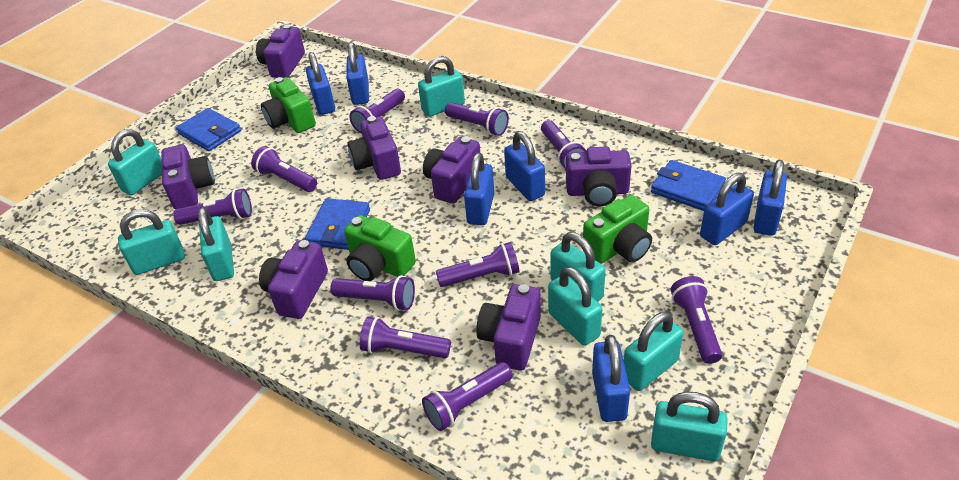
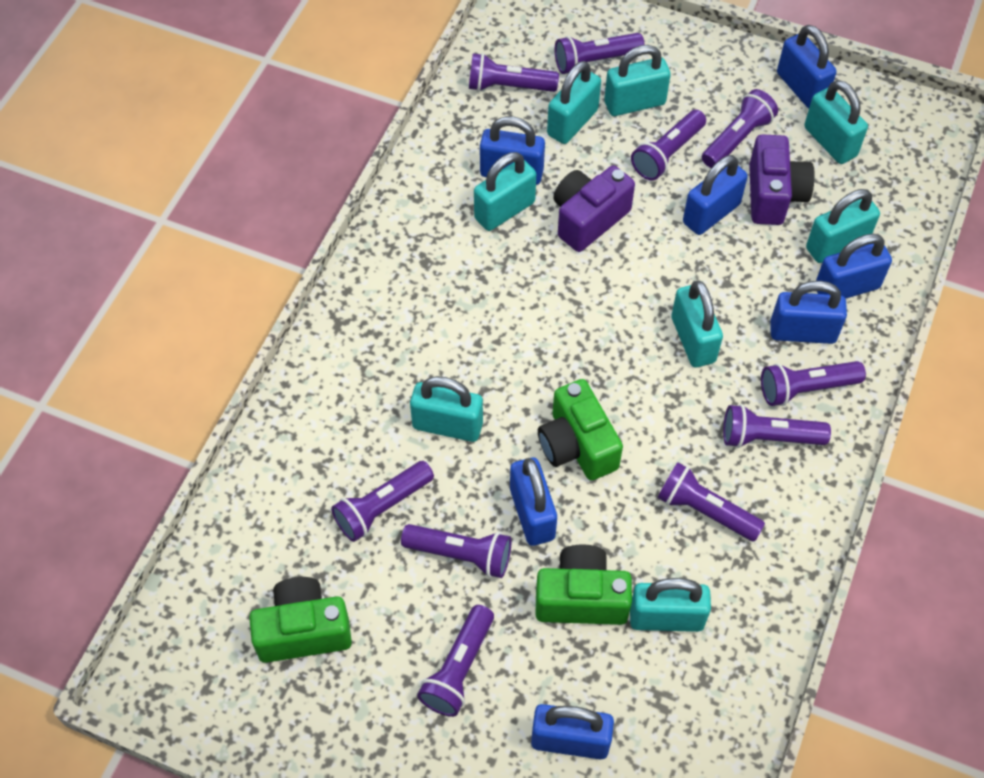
blue wallet: 3 -> 0
purple camera: 7 -> 2

